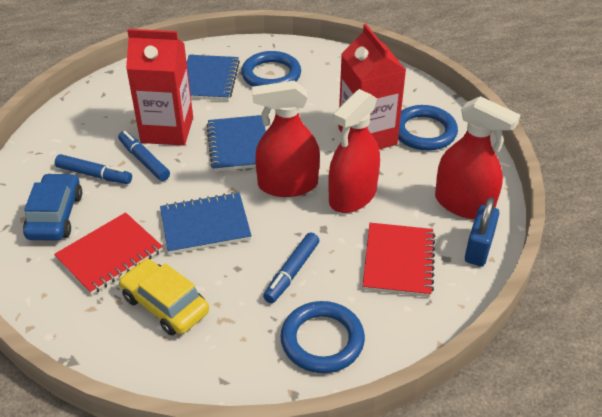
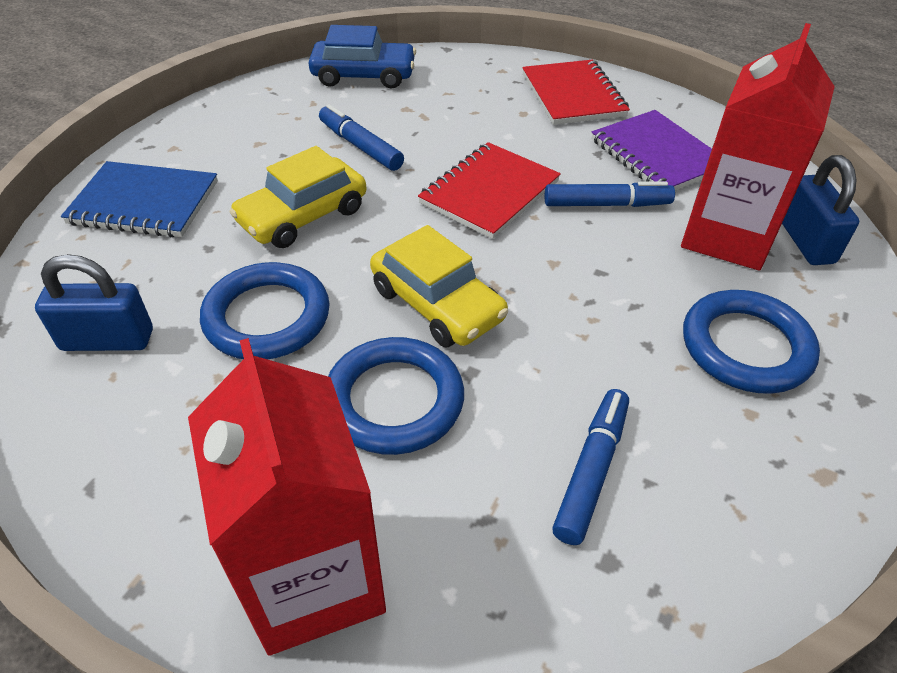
blue notebook: 3 -> 1
blue padlock: 1 -> 2
purple notebook: 0 -> 1
red spray bottle: 3 -> 0
yellow car: 1 -> 2

